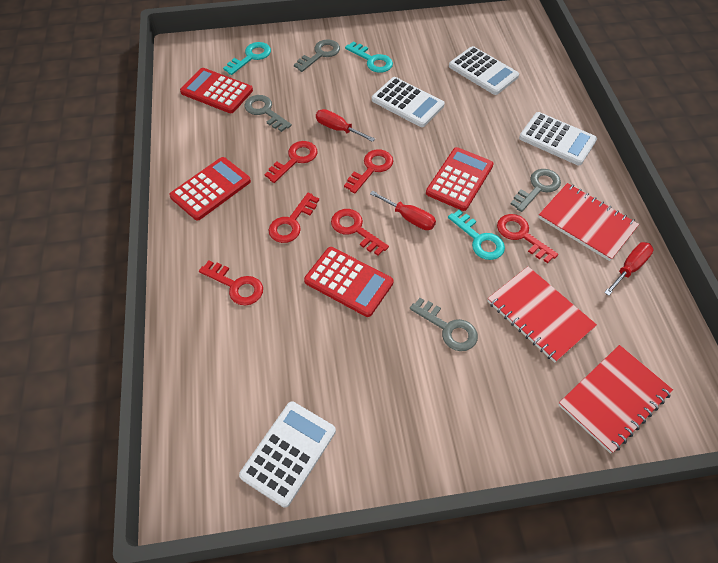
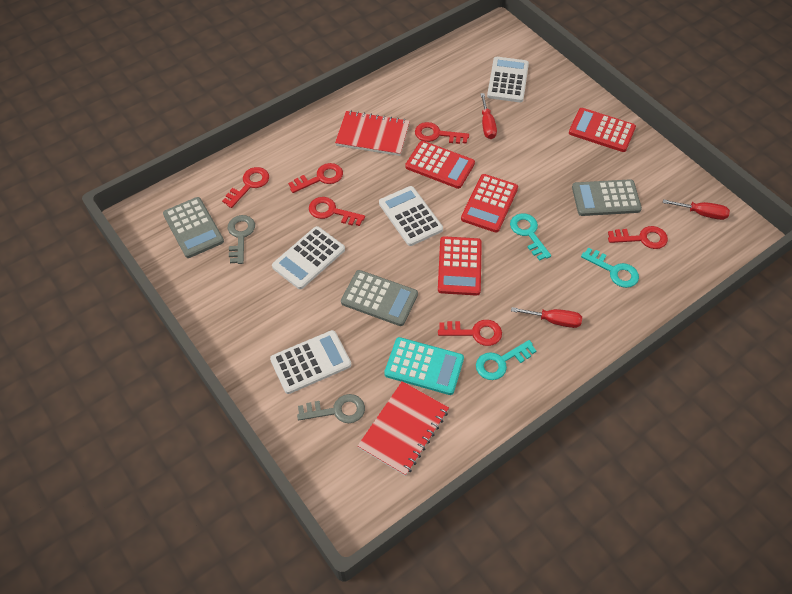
grey calculator: 0 -> 3
grey key: 4 -> 2
red notebook: 3 -> 2
turquoise calculator: 0 -> 1

